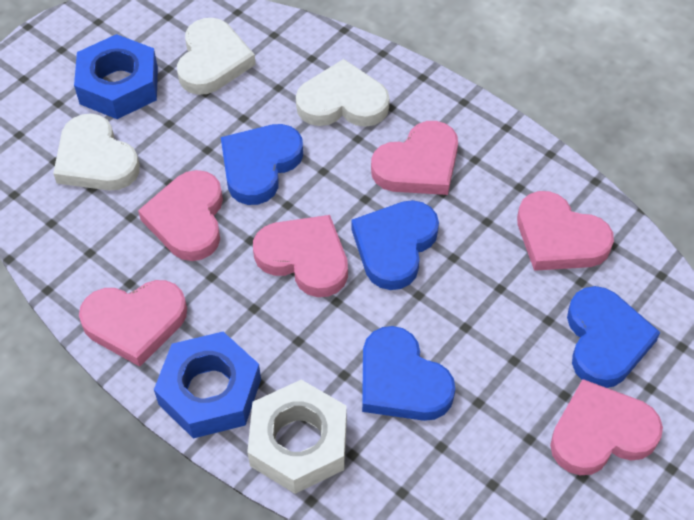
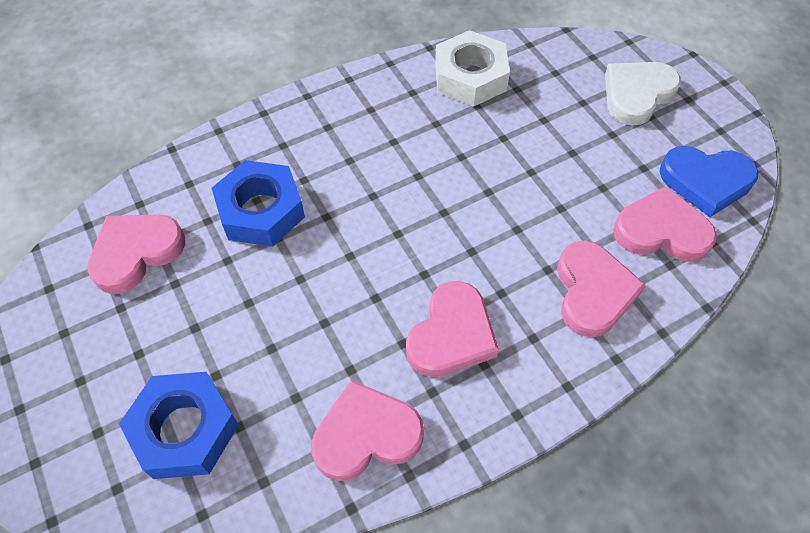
blue heart: 4 -> 1
pink heart: 6 -> 5
white heart: 3 -> 1

